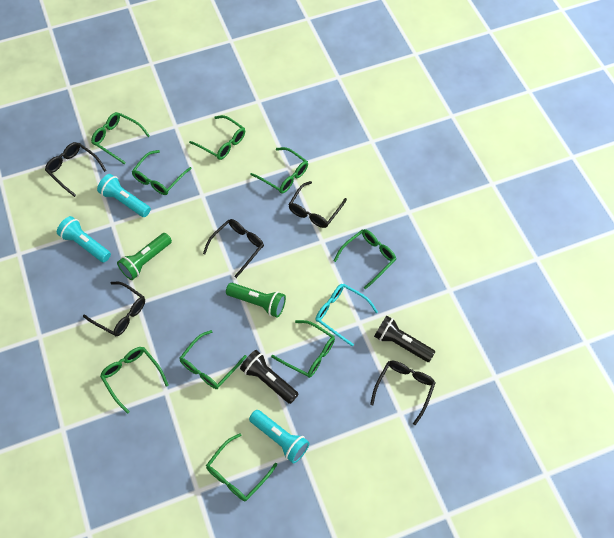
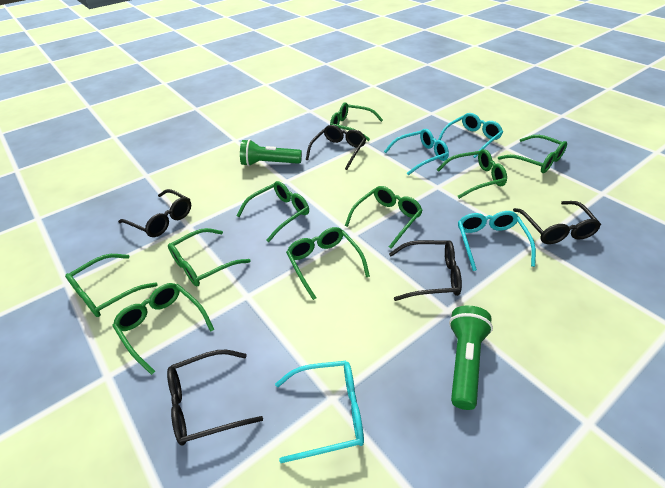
black flashlight: 2 -> 0
turquoise flashlight: 3 -> 0
turquoise glasses: 1 -> 4

